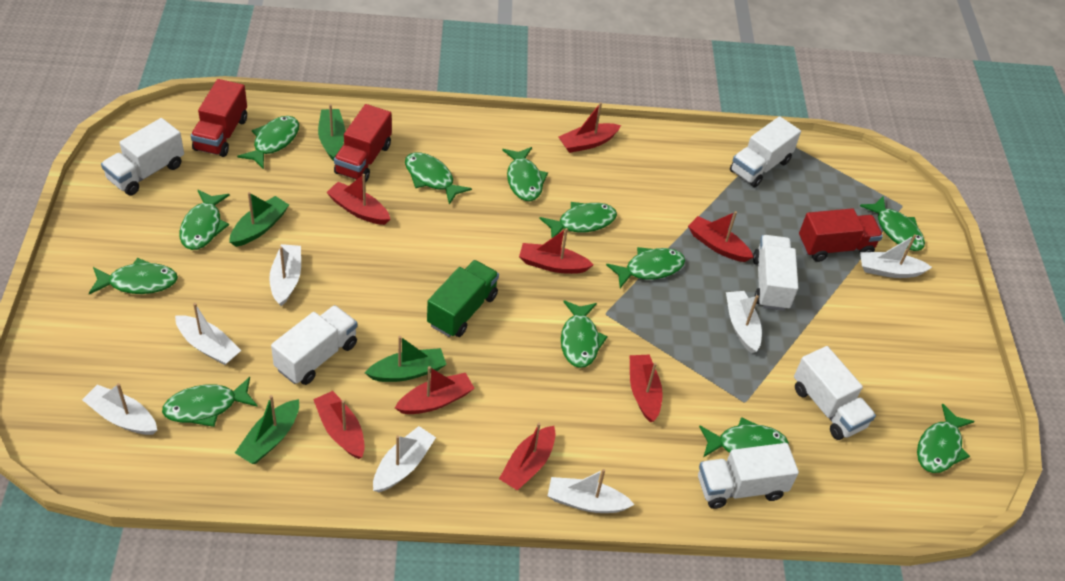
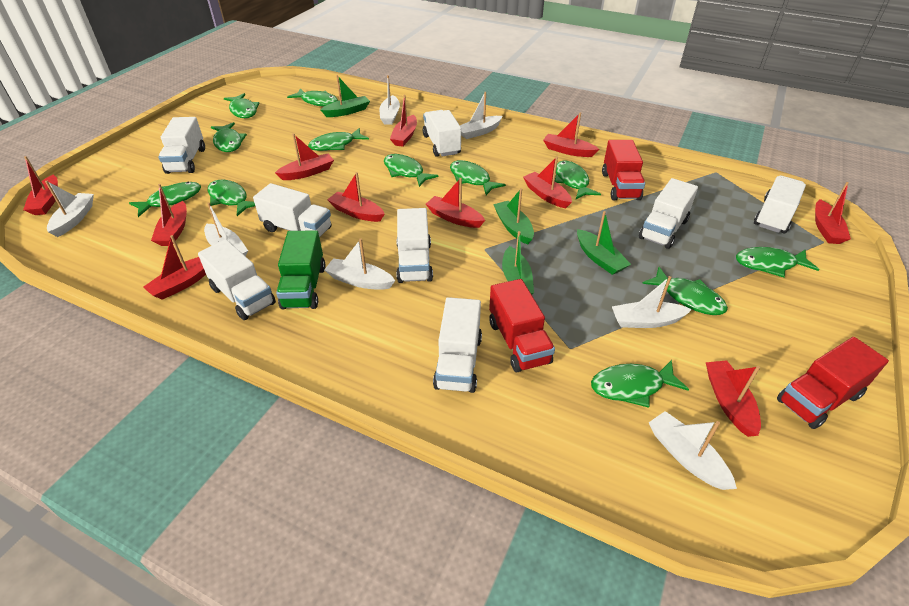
red boat: 8 -> 11
white truck: 6 -> 8

